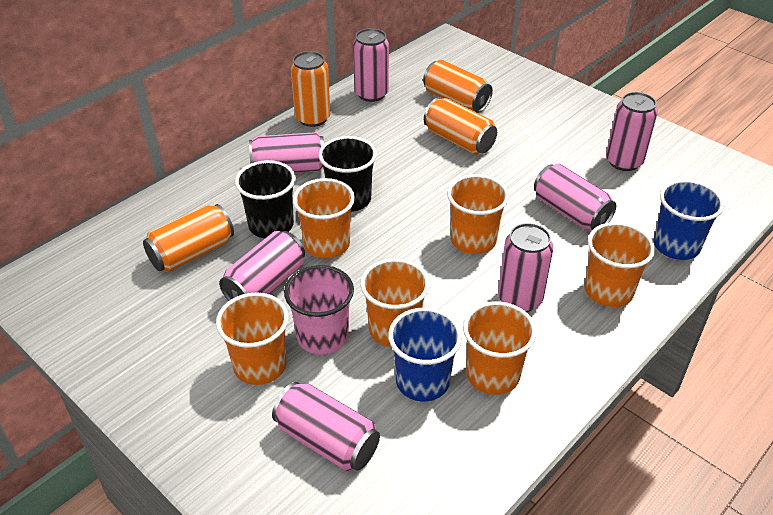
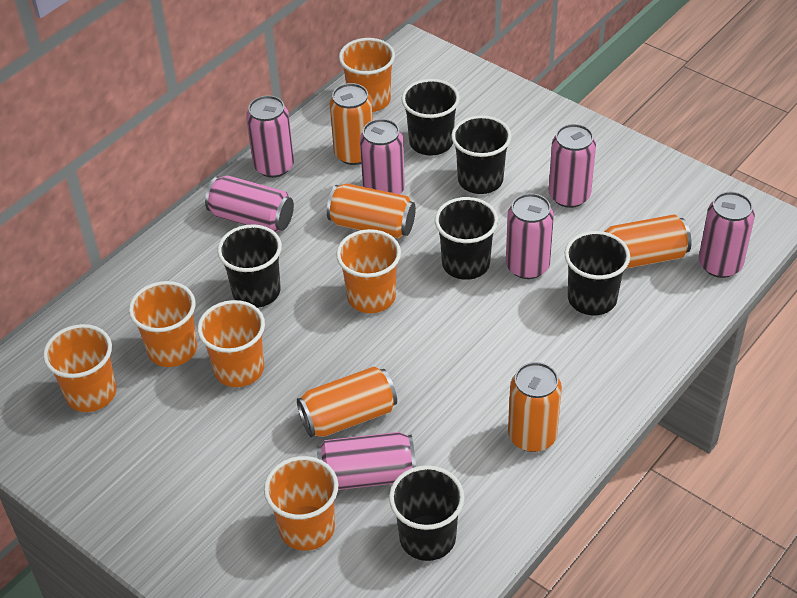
black cup: 2 -> 6
blue cup: 2 -> 0
orange can: 4 -> 5
pink cup: 1 -> 0

